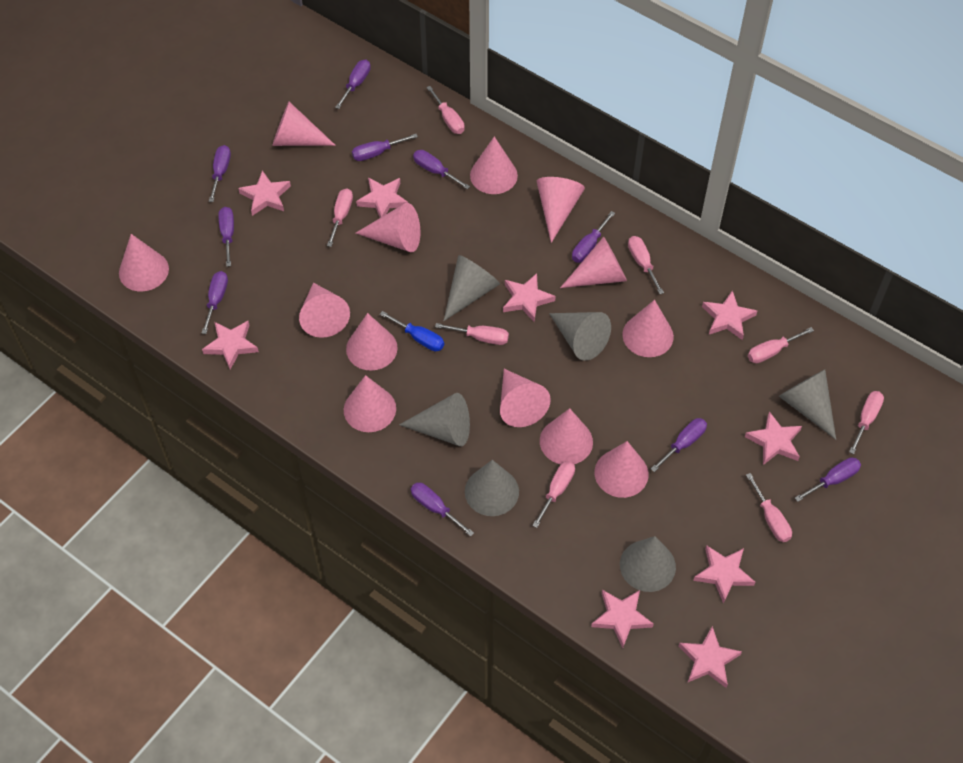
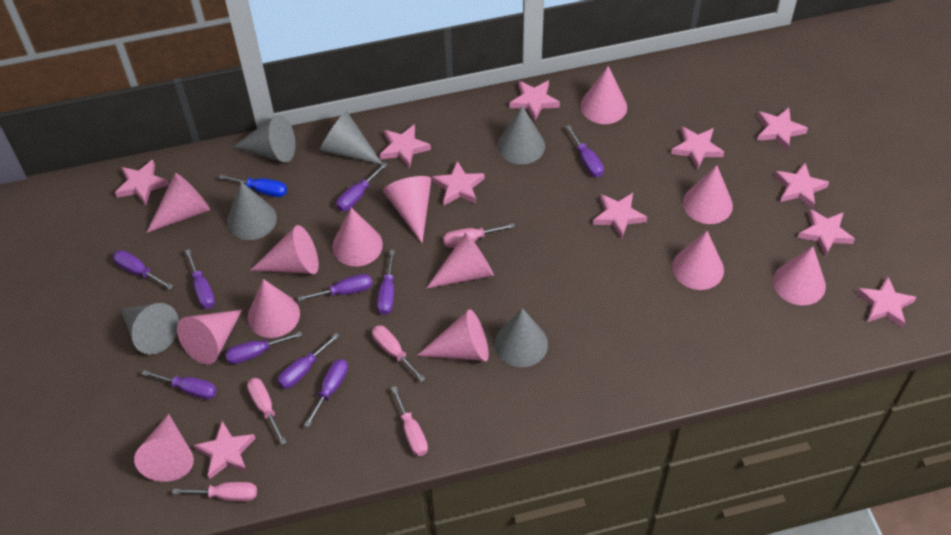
pink screwdriver: 8 -> 5
pink star: 9 -> 11

